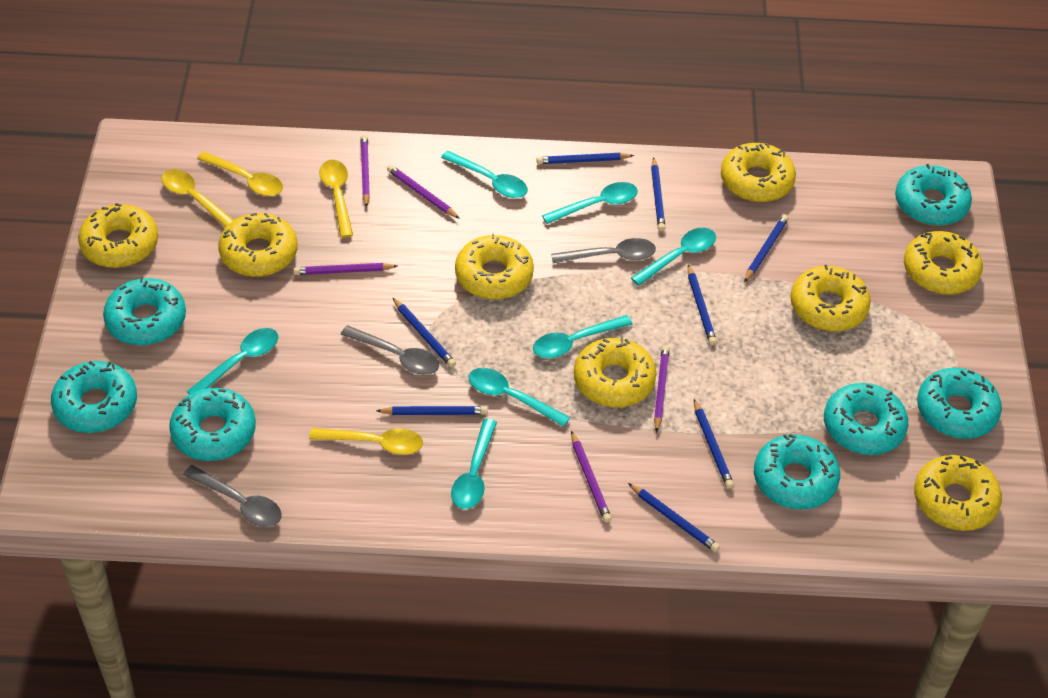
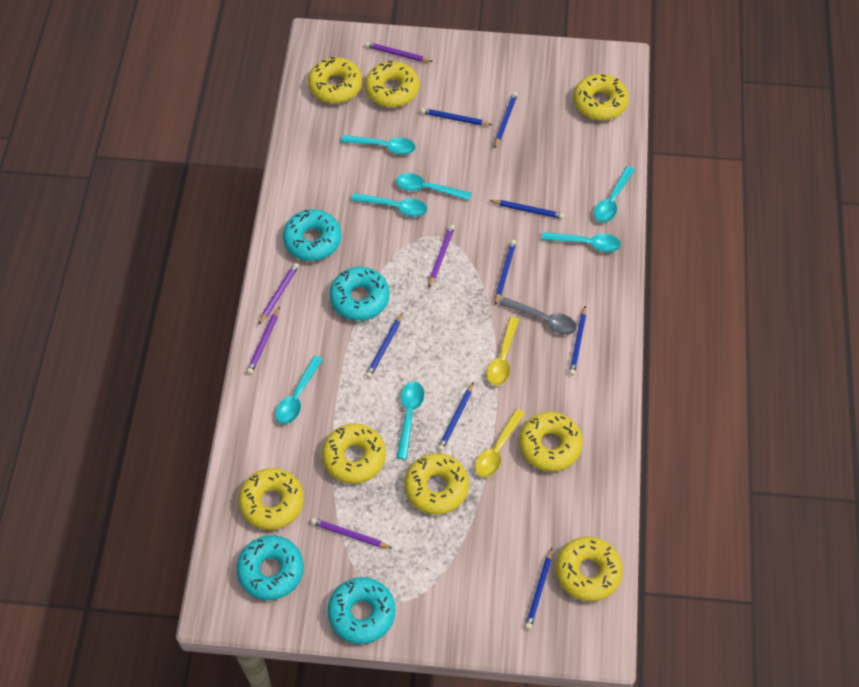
grey spoon: 3 -> 1
turquoise donut: 7 -> 4
yellow spoon: 4 -> 2

